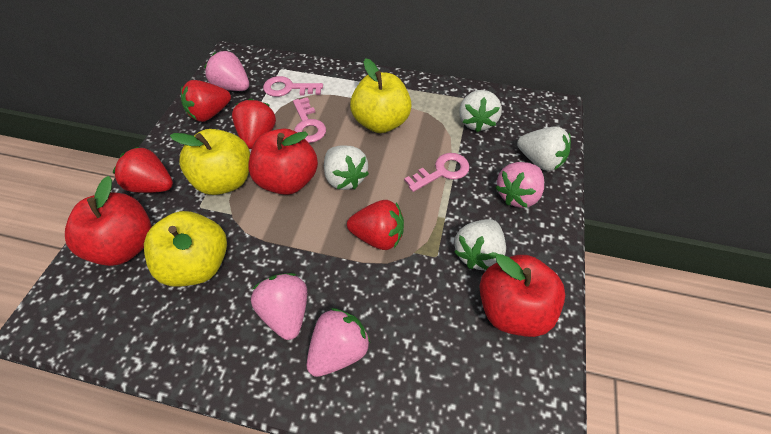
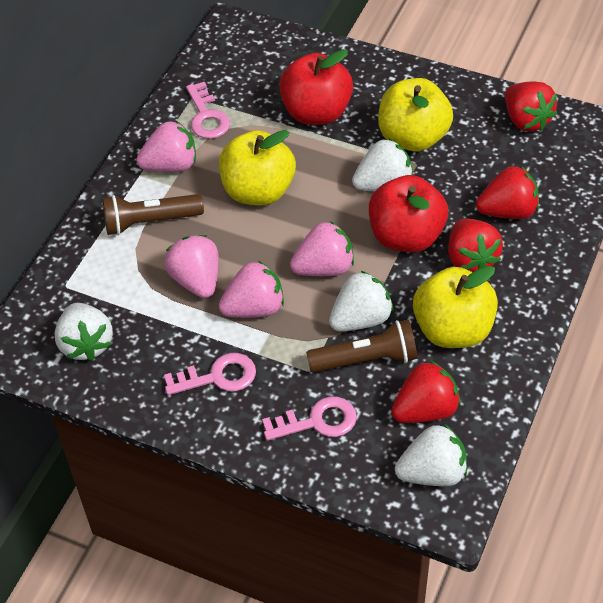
brown flashlight: 0 -> 2
red apple: 3 -> 2

